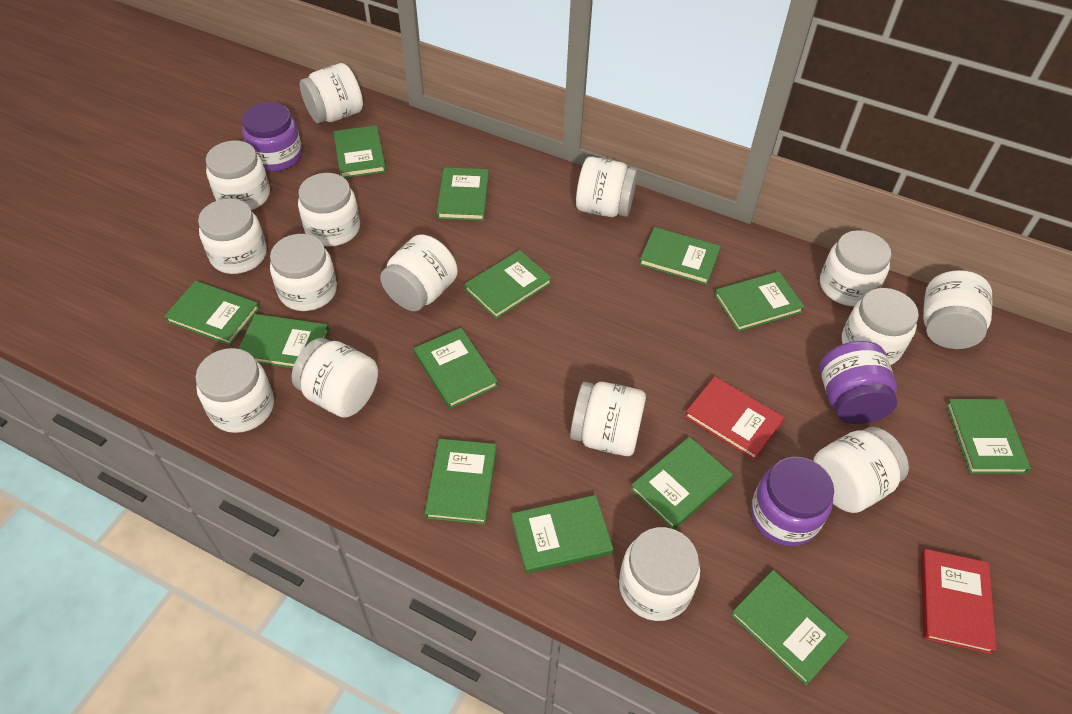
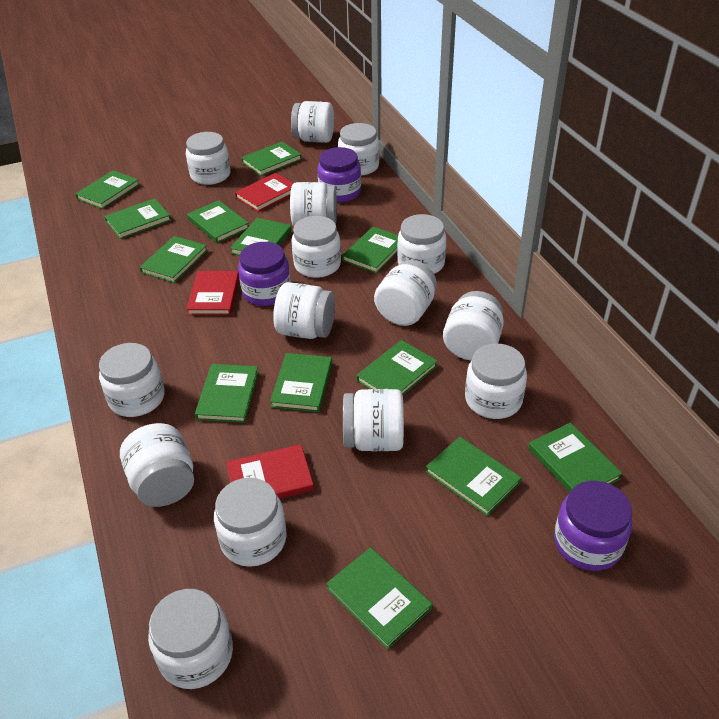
red book: 2 -> 3

